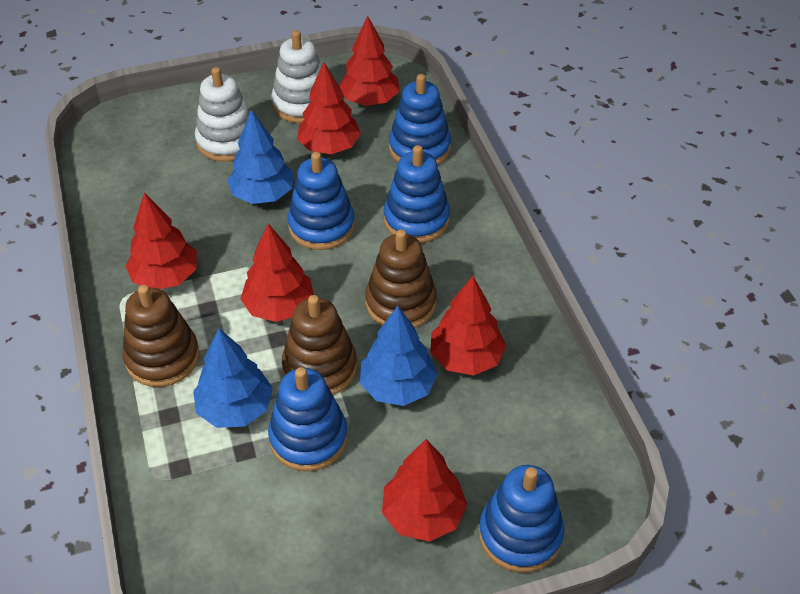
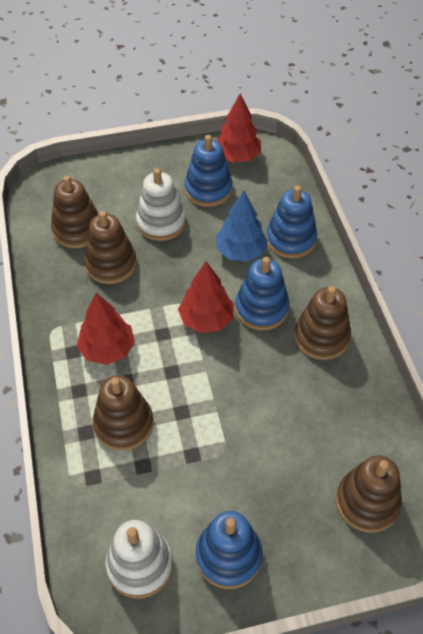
blue stacking toy: 5 -> 4
blue tree: 3 -> 1
brown stacking toy: 3 -> 5
red tree: 6 -> 3

